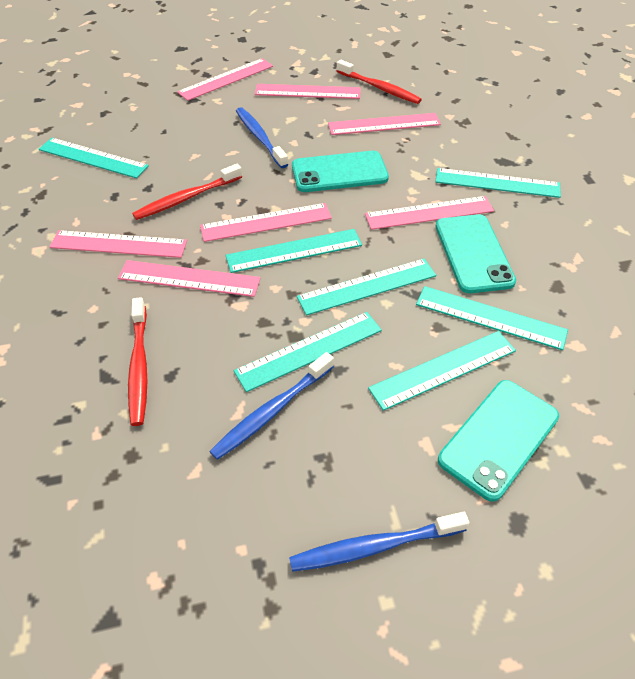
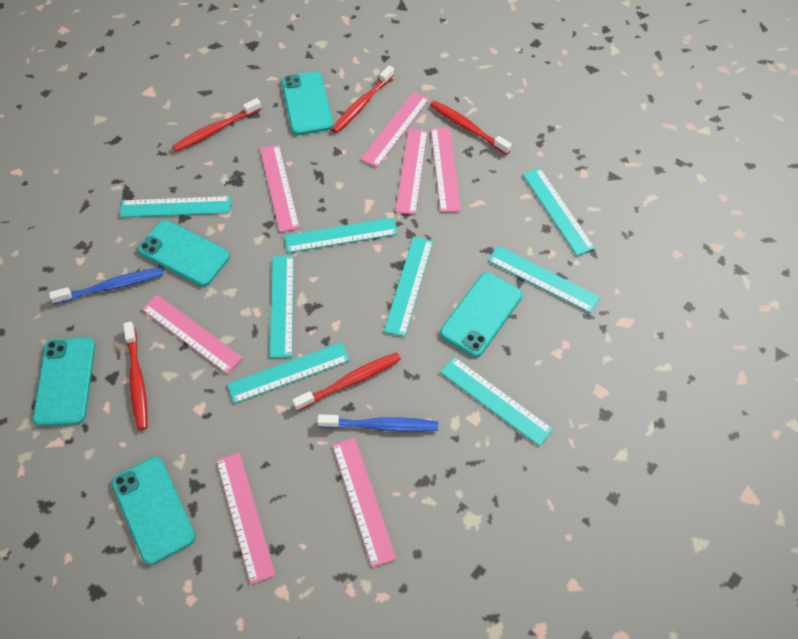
blue toothbrush: 3 -> 2
red toothbrush: 3 -> 5
turquoise phone: 3 -> 5
turquoise ruler: 7 -> 8

